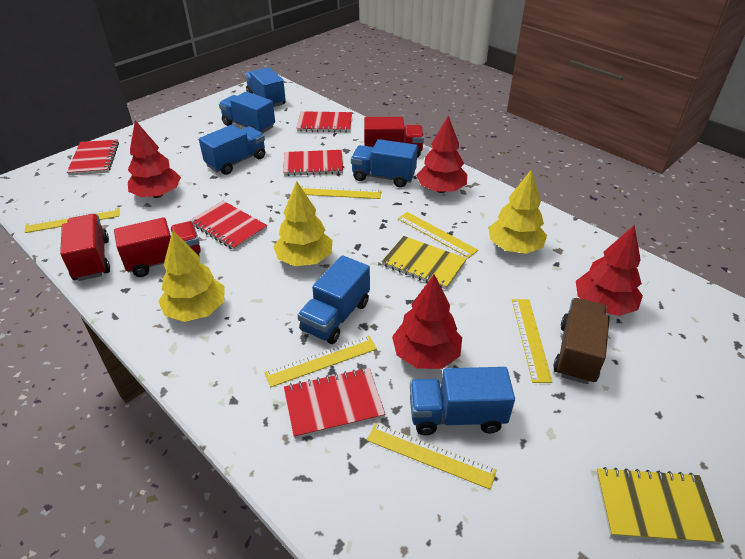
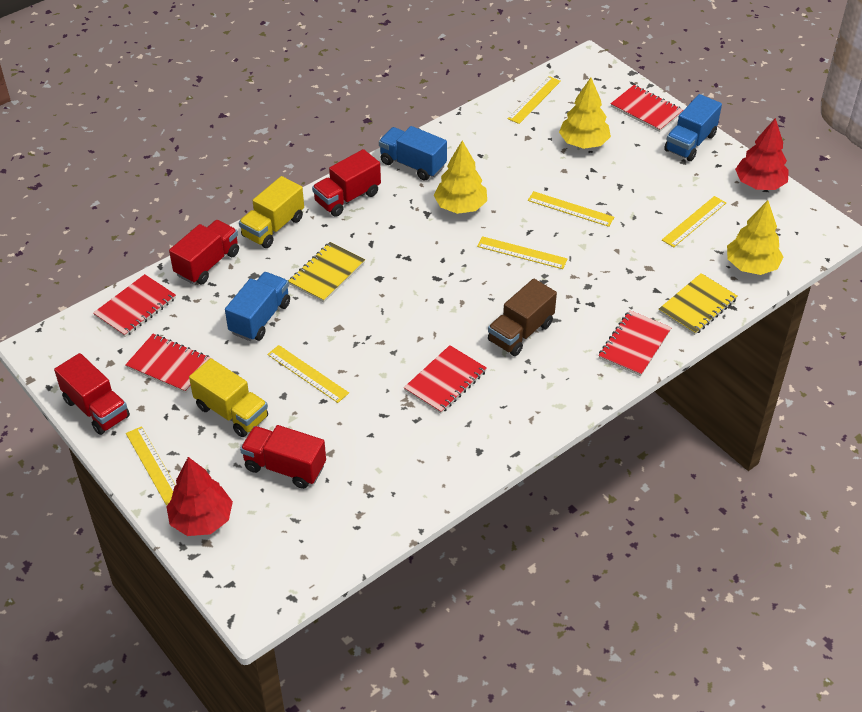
blue truck: 6 -> 3
red tree: 4 -> 2
red truck: 3 -> 4
yellow truck: 0 -> 2

